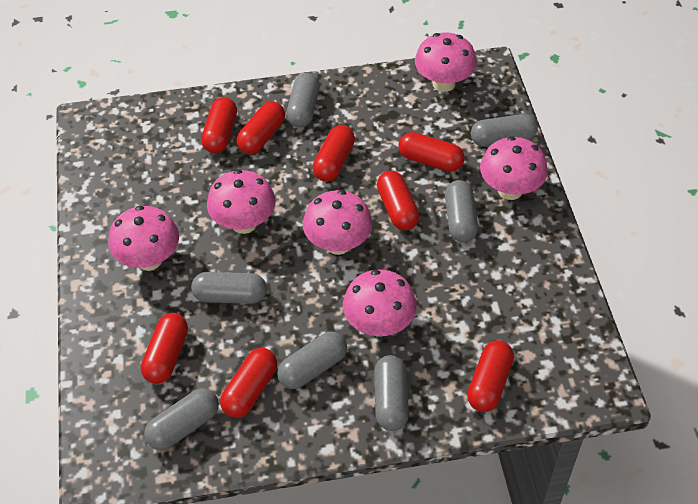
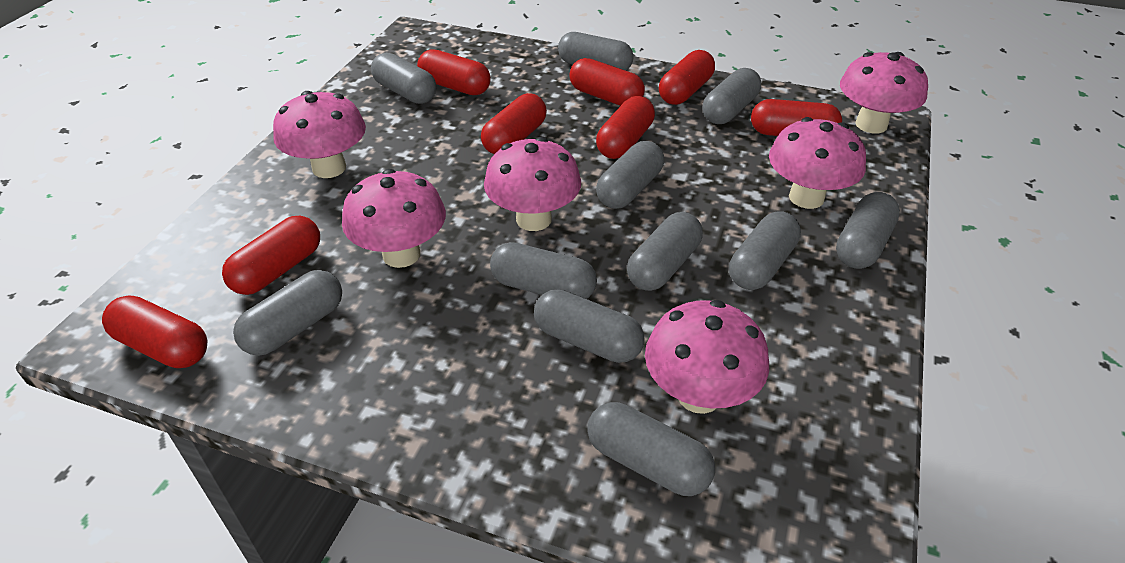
grey capsule: 7 -> 11

